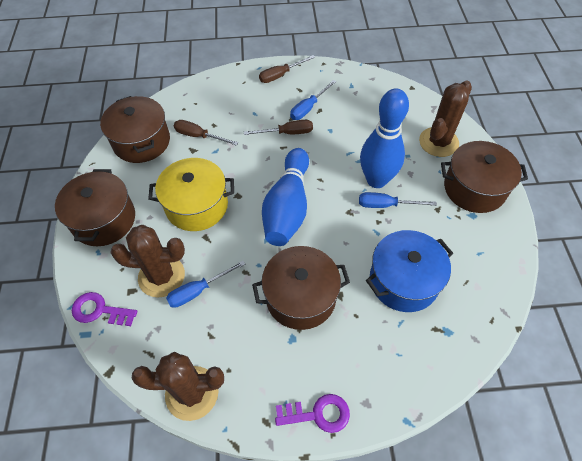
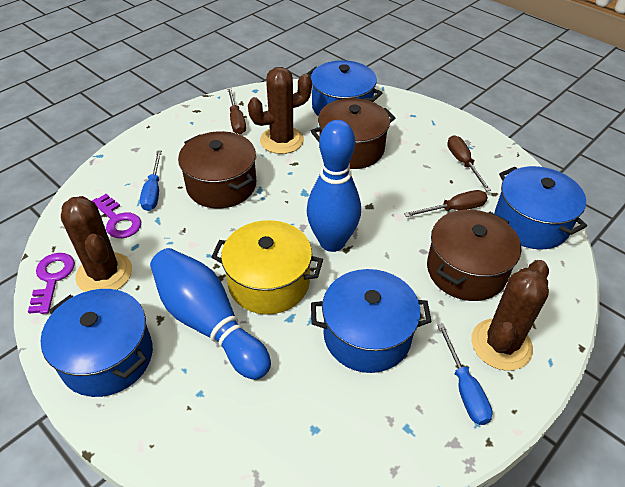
blue pot: 1 -> 4
blue screwdriver: 3 -> 2
brown pot: 4 -> 3

